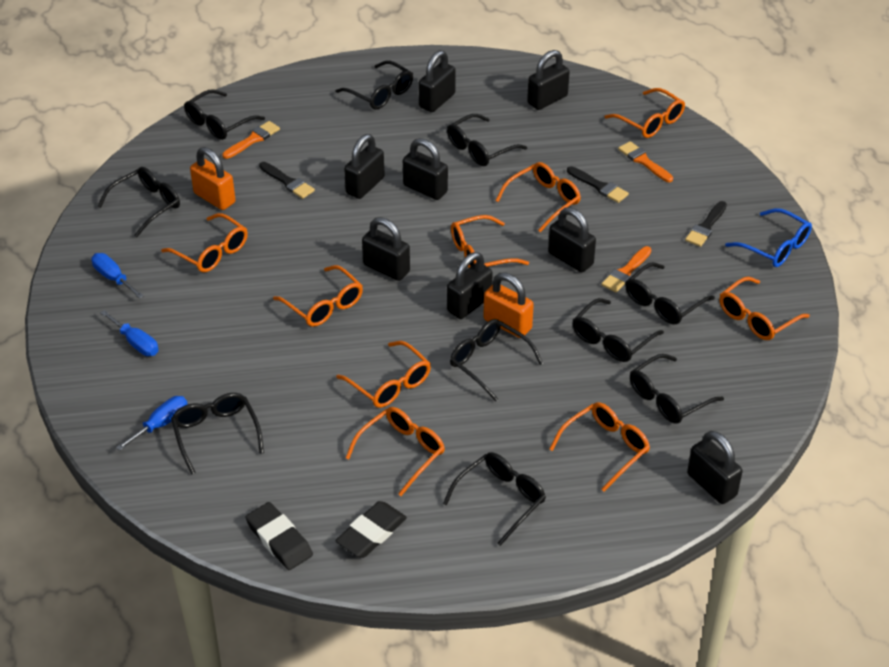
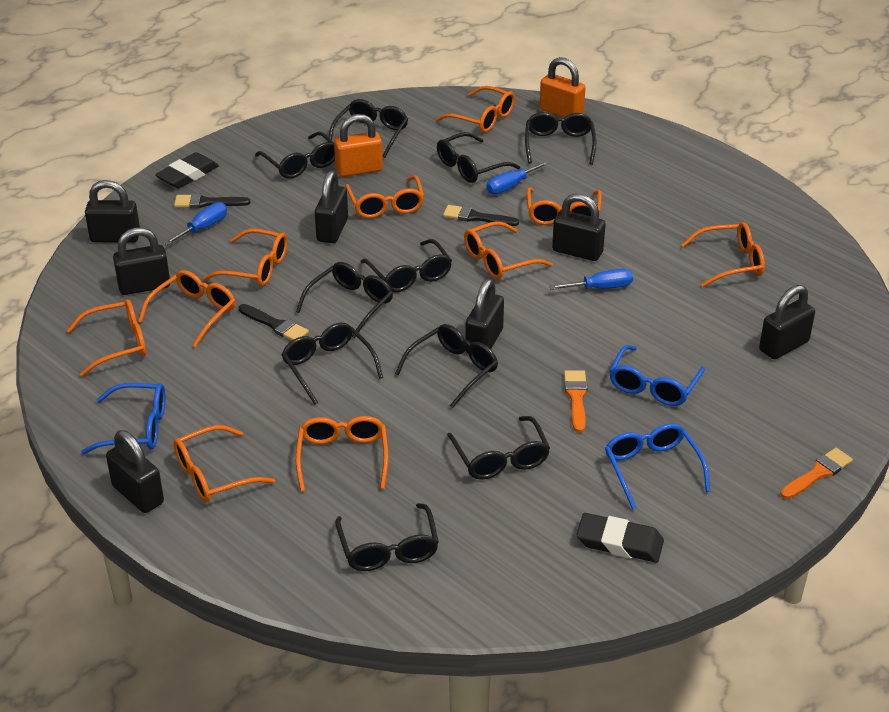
black padlock: 8 -> 7
blue glasses: 1 -> 3
orange brush: 3 -> 2
orange glasses: 9 -> 10

